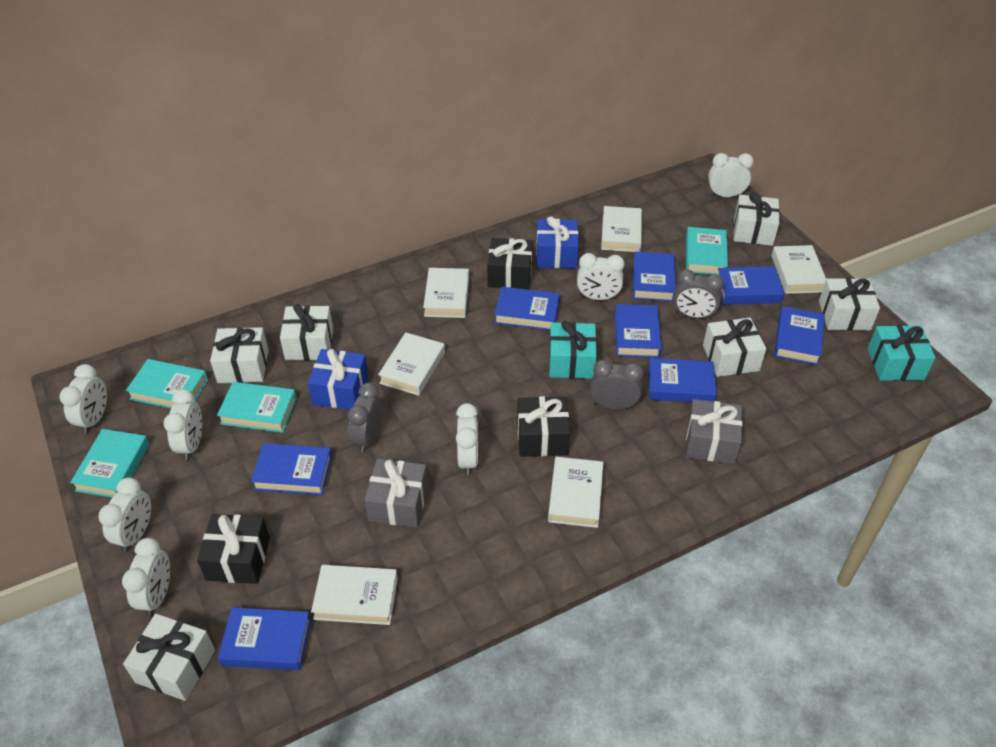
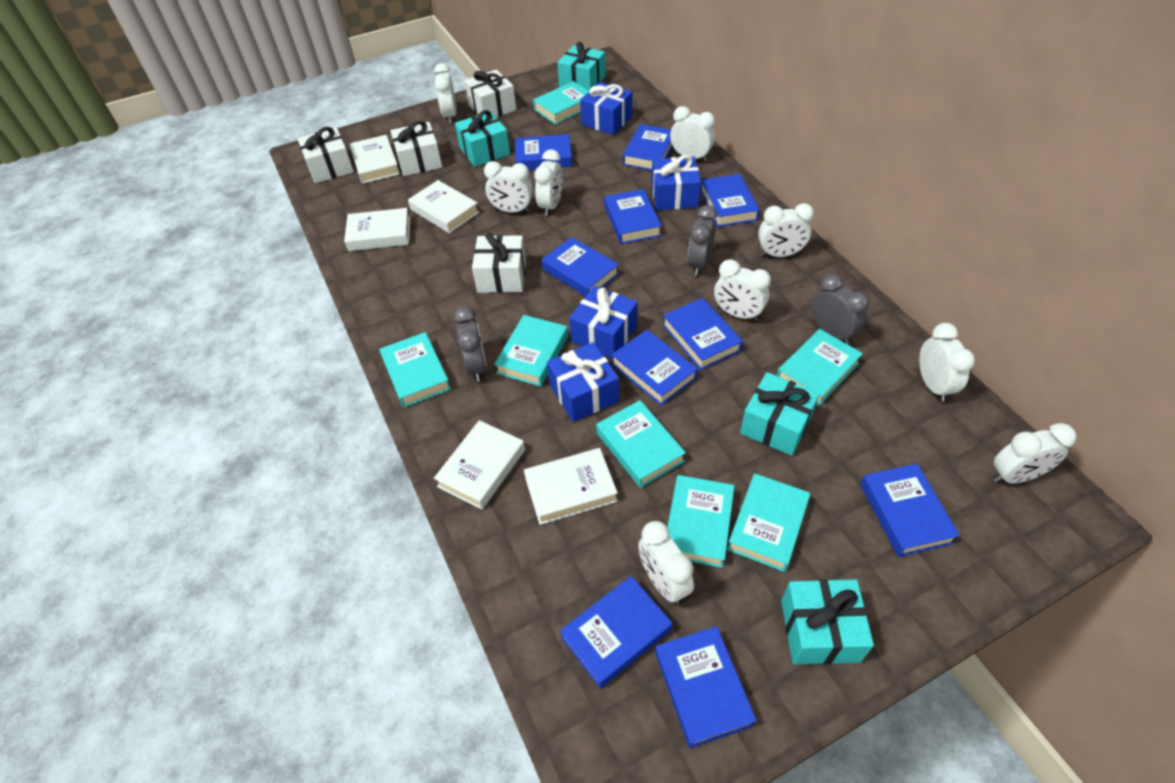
black gift: 3 -> 0
blue book: 8 -> 10
blue gift: 2 -> 4
grey gift: 2 -> 0
turquoise book: 4 -> 7
turquoise gift: 2 -> 4
white book: 6 -> 5
white clock: 7 -> 9
white gift: 6 -> 4

